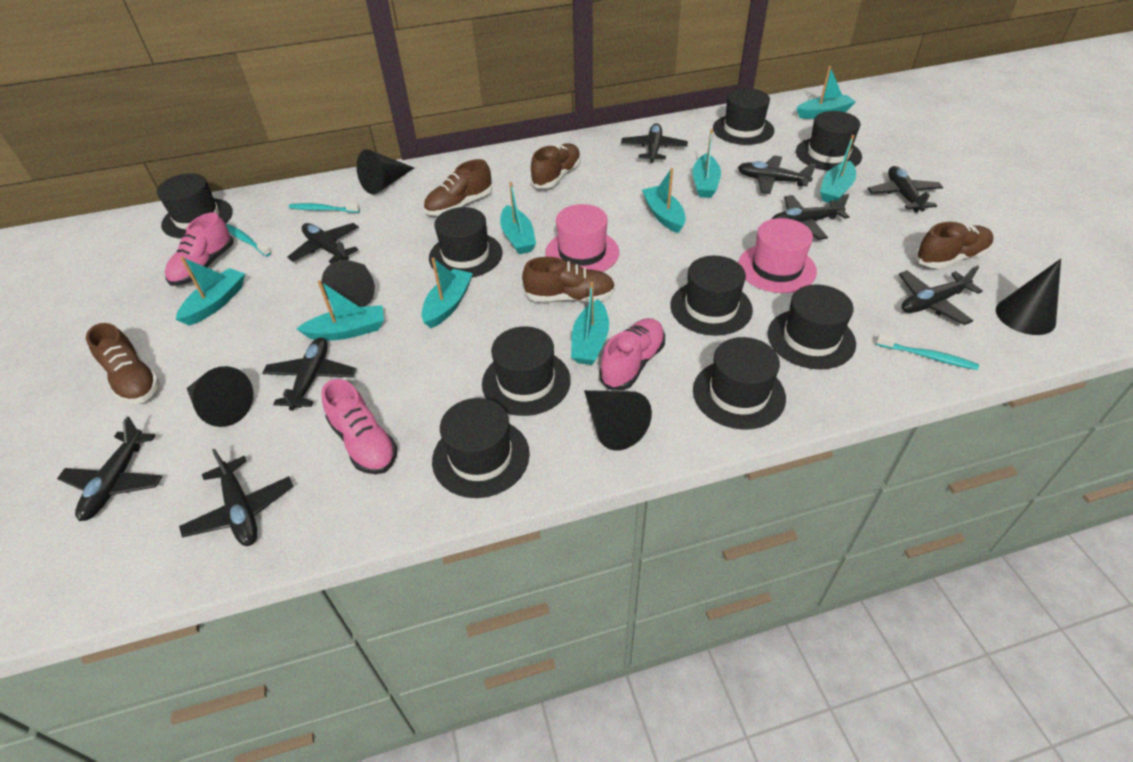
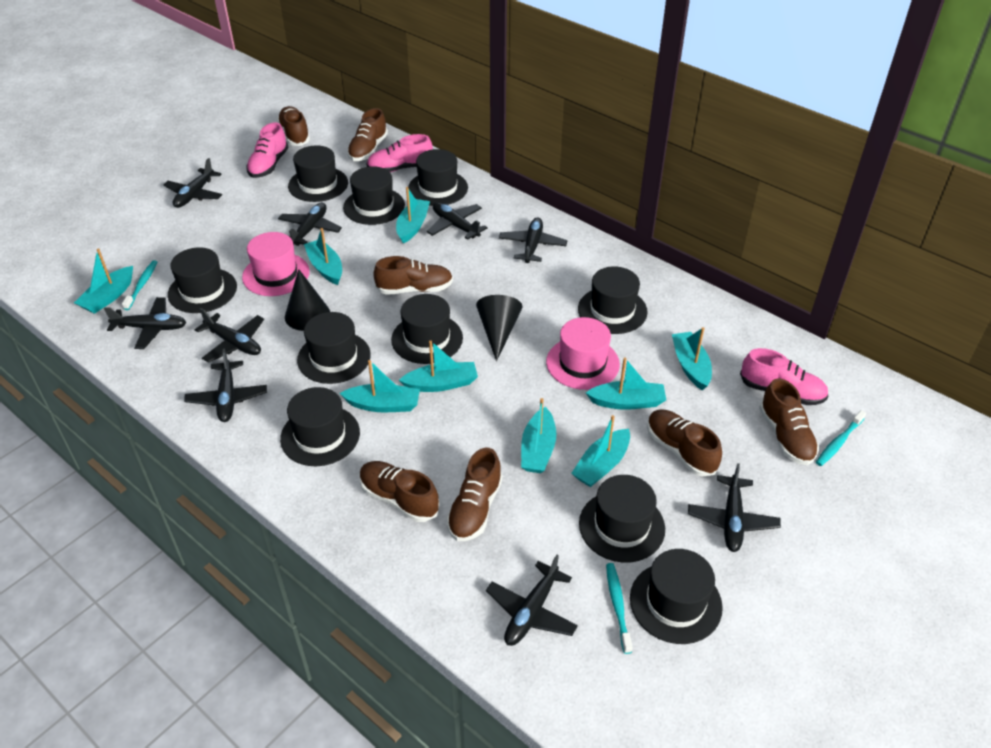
black cone: 5 -> 2
black hat: 9 -> 10
brown shoe: 5 -> 7

